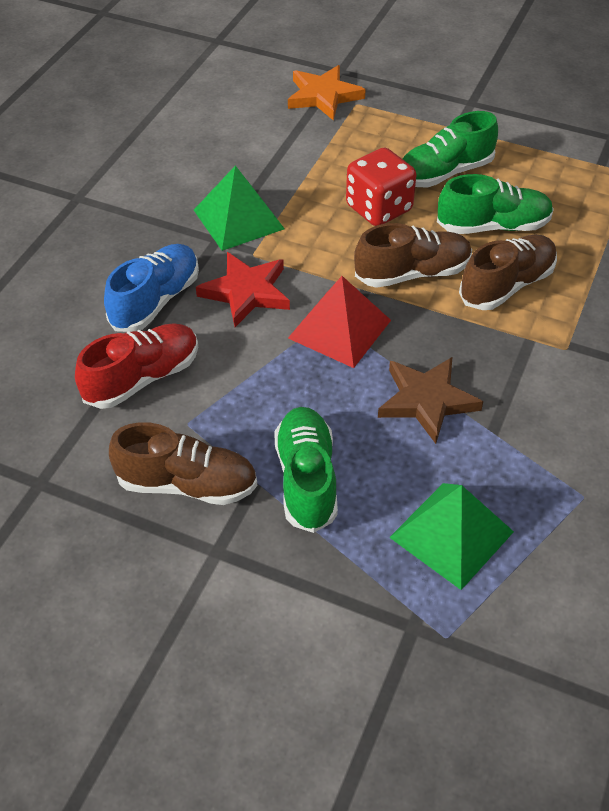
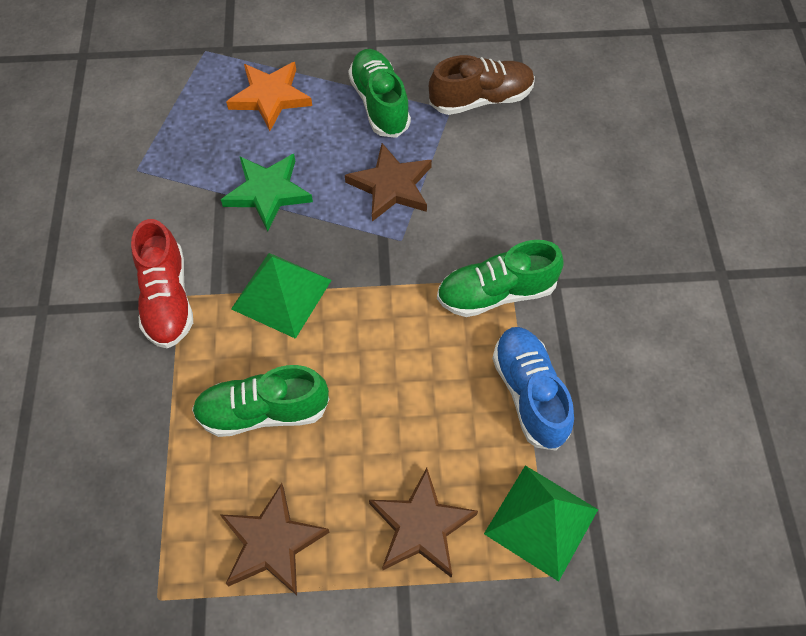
brown shoe: 3 -> 1
brown star: 1 -> 3
green star: 0 -> 1
red dice: 1 -> 0
red pyramid: 1 -> 0
red star: 1 -> 0

